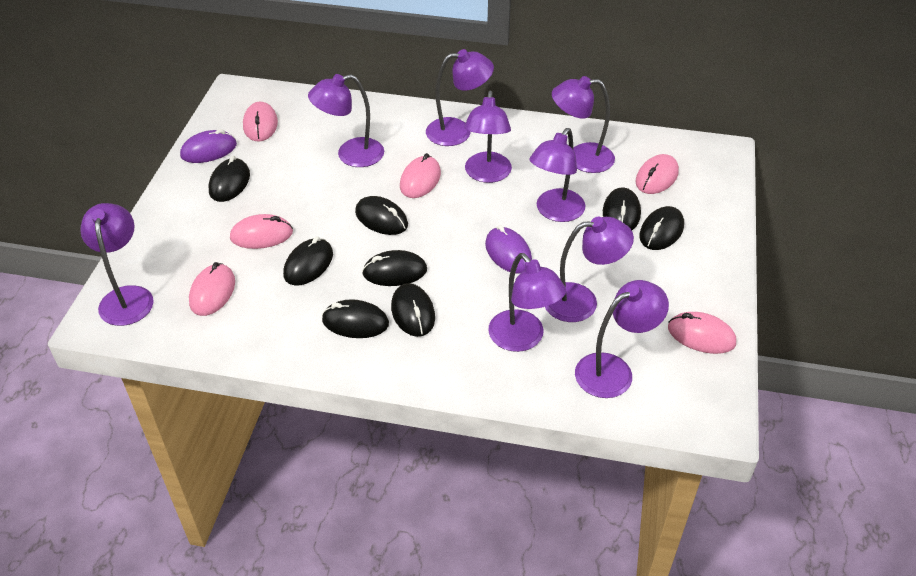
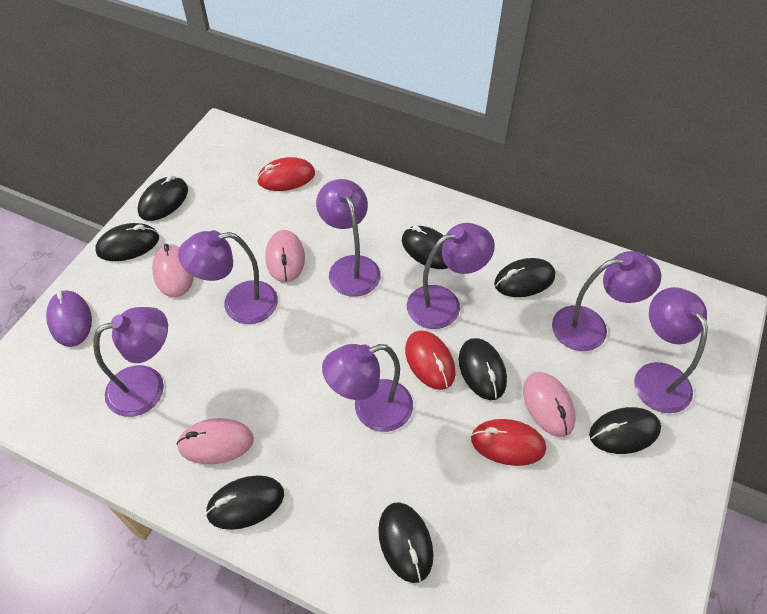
pink mouse: 6 -> 4
purple lamp: 9 -> 7
purple mouse: 2 -> 1
red mouse: 0 -> 3

